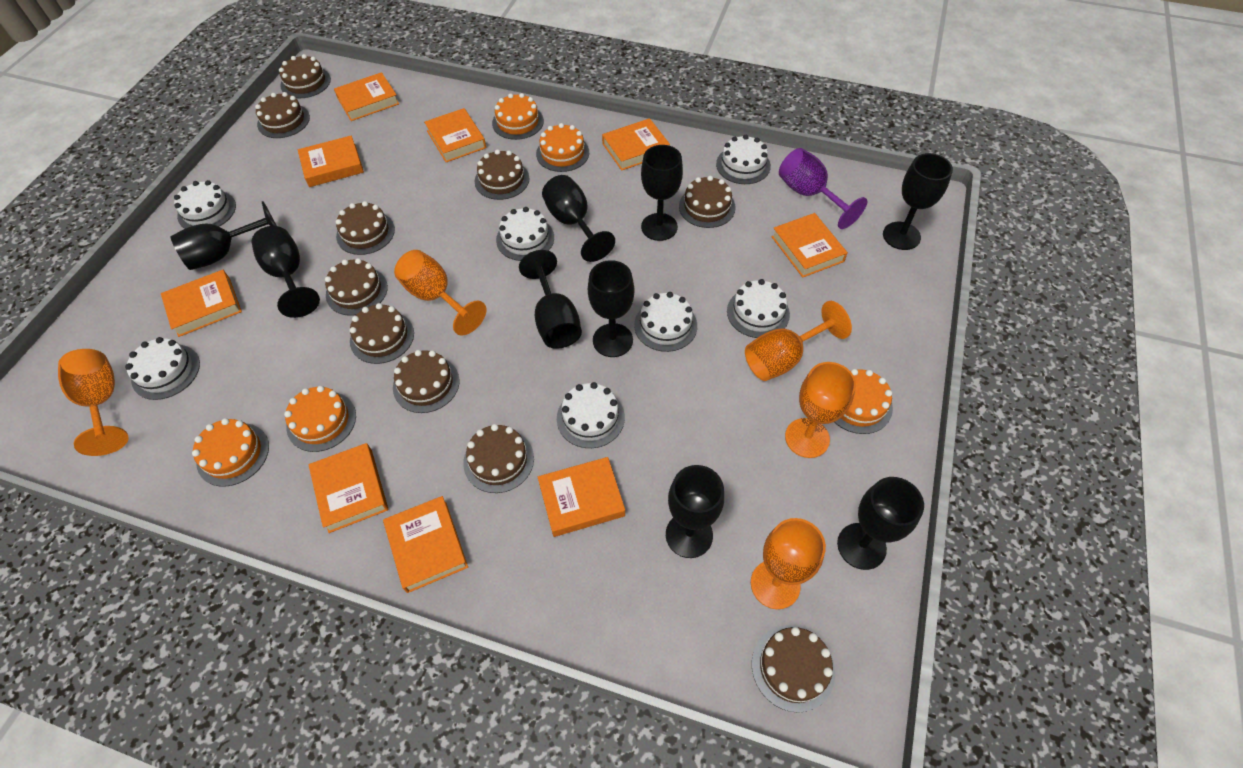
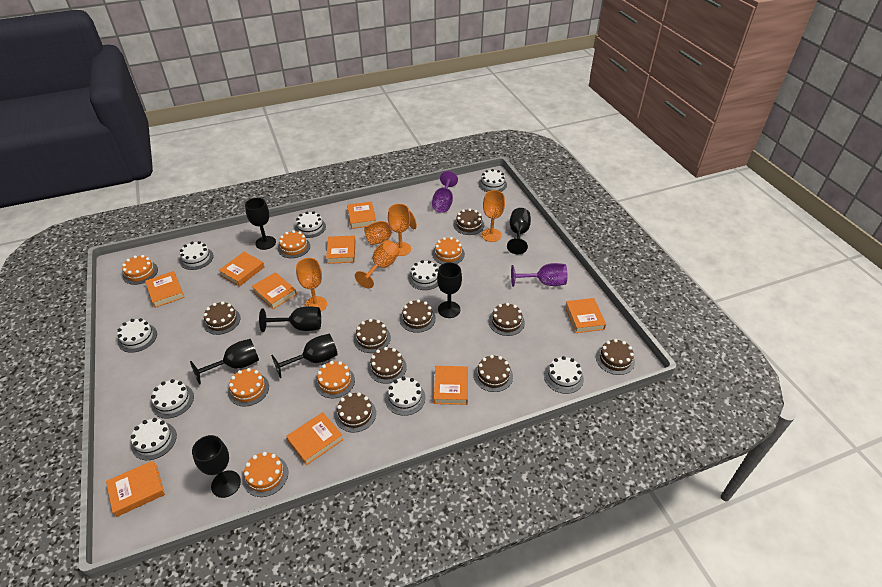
black goblet: 9 -> 7
brown cake: 10 -> 9
orange cake: 5 -> 6
purple goblet: 1 -> 2
white cake: 7 -> 9

